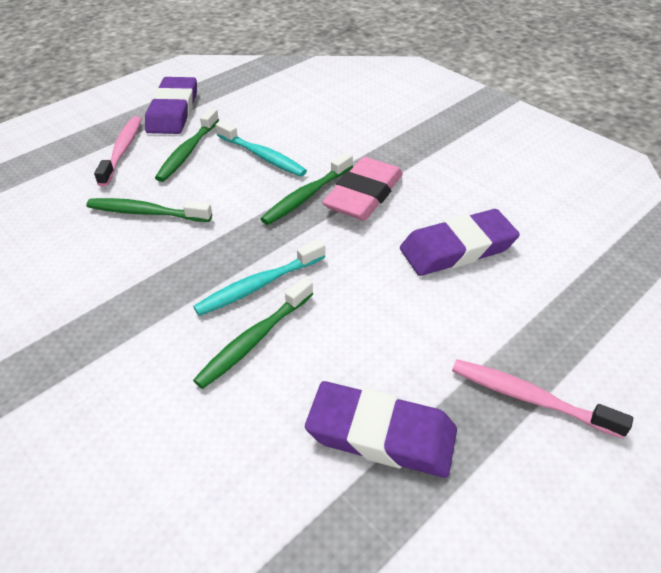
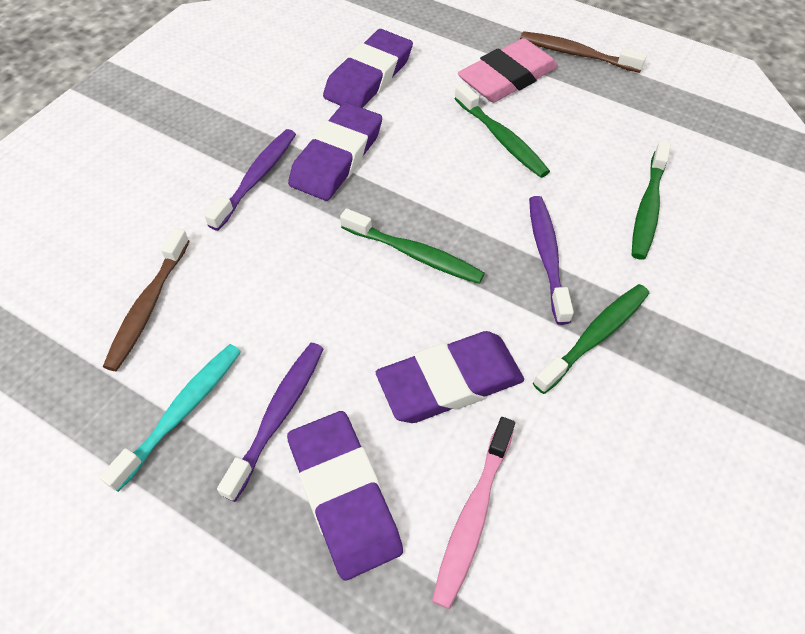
brown toothbrush: 0 -> 2
pink toothbrush: 2 -> 1
purple eraser: 3 -> 4
purple toothbrush: 0 -> 3
turquoise toothbrush: 2 -> 1

